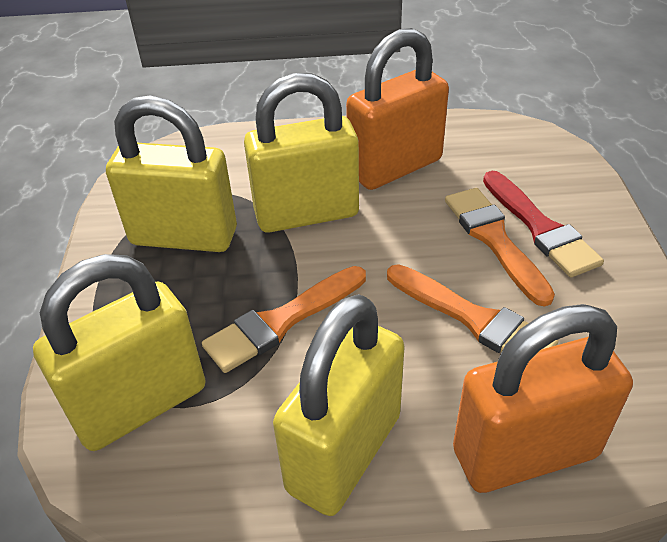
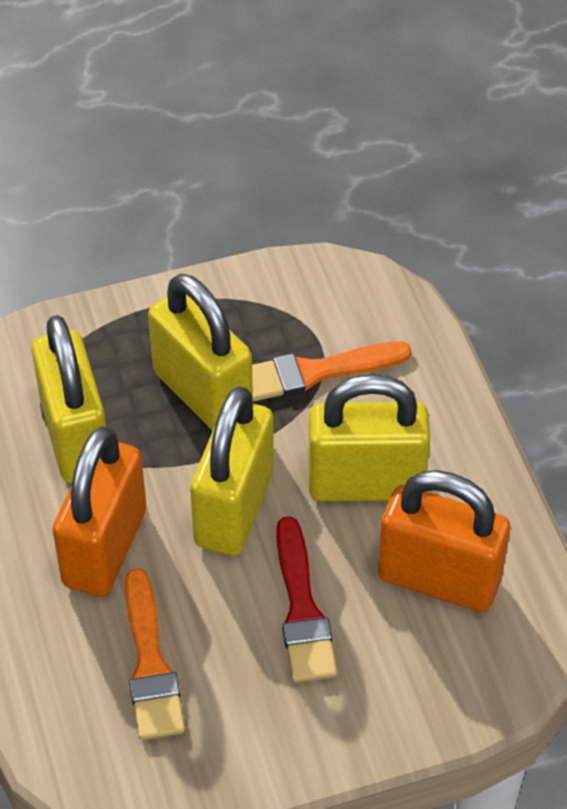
orange brush: 3 -> 2

